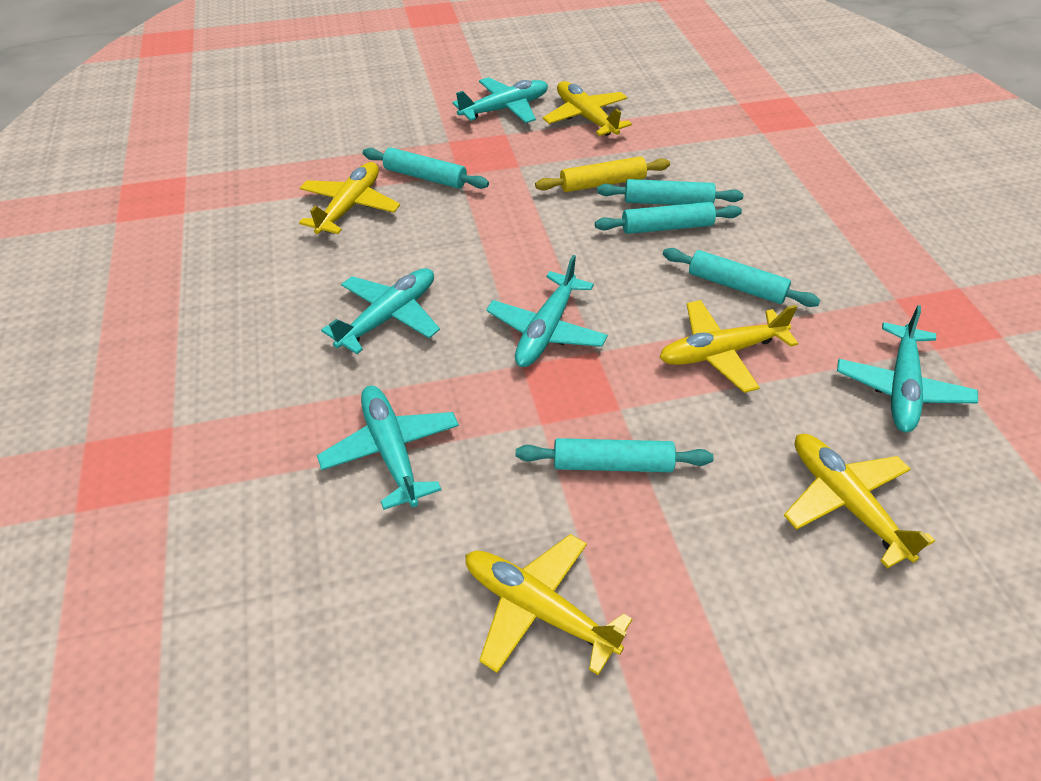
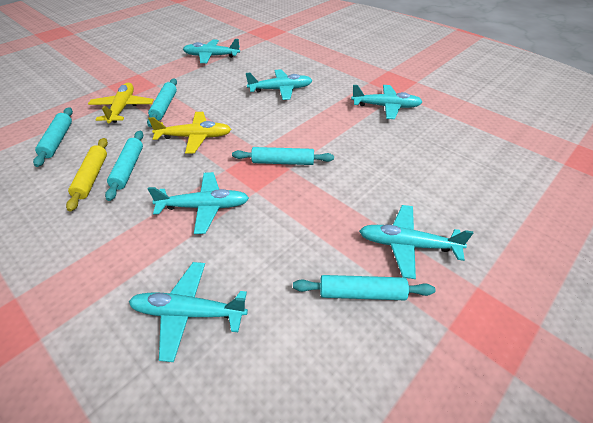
turquoise plane: 5 -> 6
yellow plane: 5 -> 2

